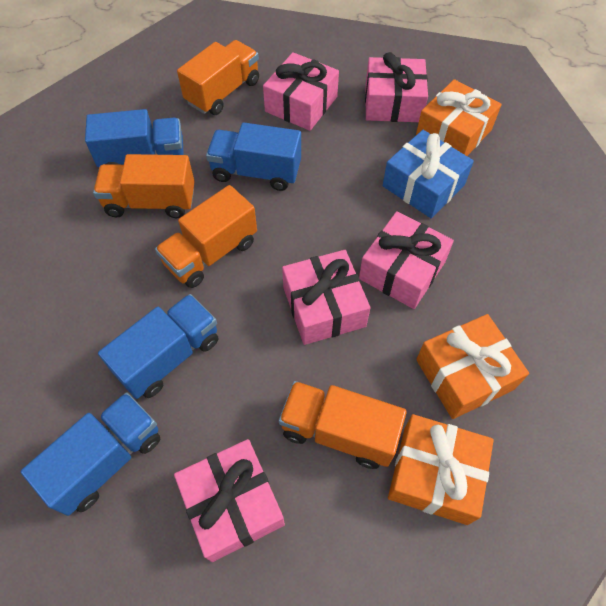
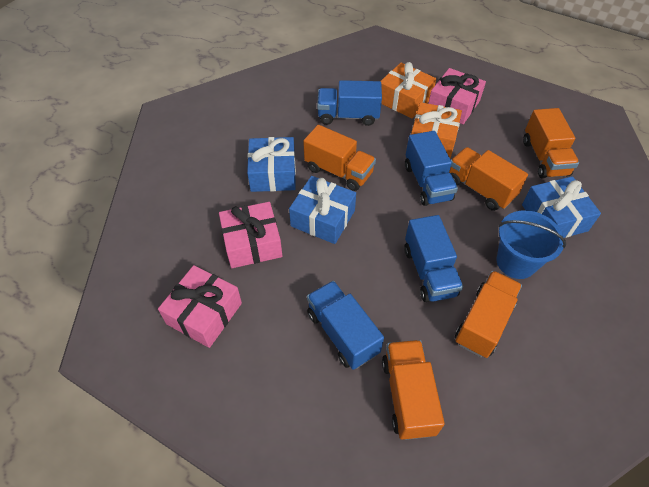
blue bucket: 0 -> 1
blue gift: 1 -> 3
orange gift: 3 -> 2
orange truck: 4 -> 5
pink gift: 5 -> 3

